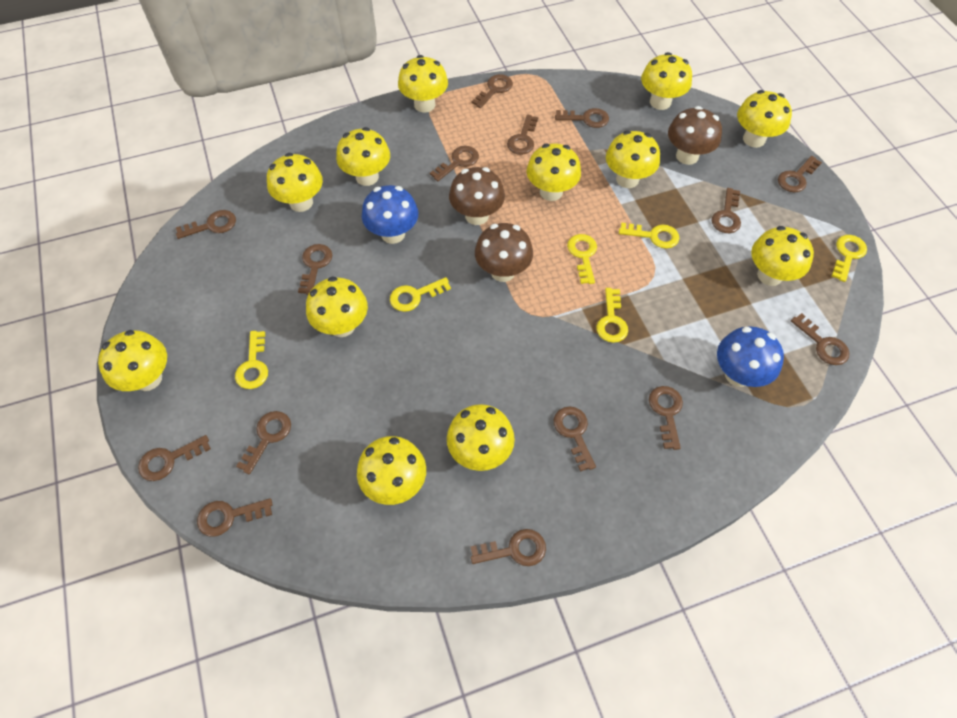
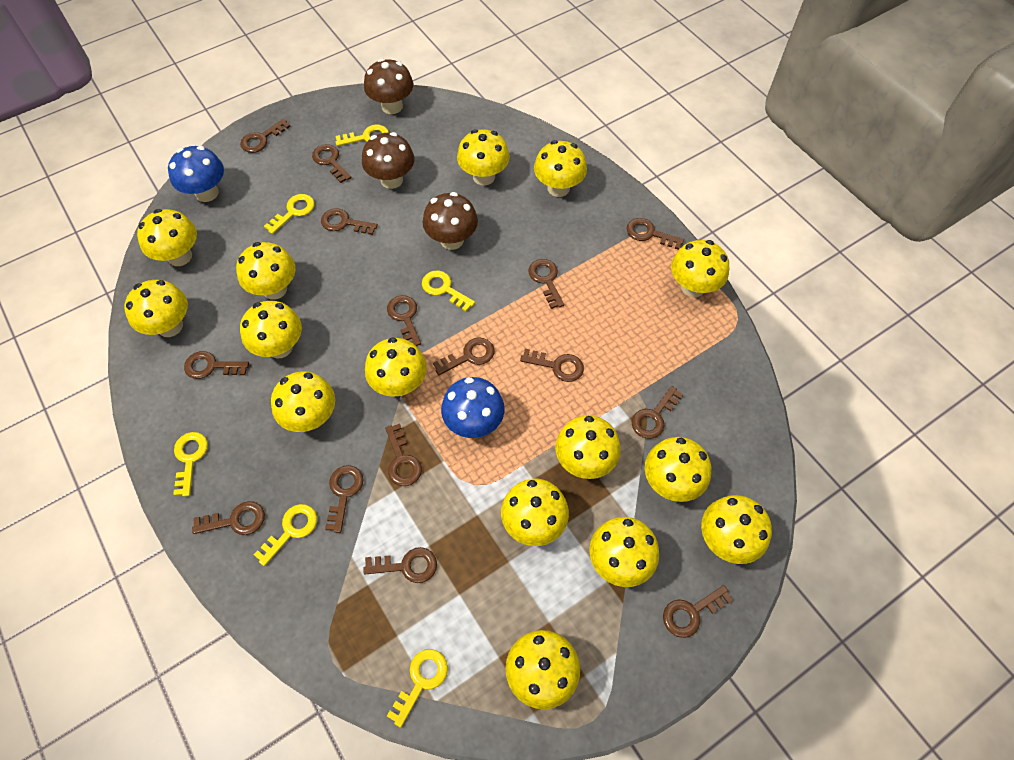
yellow mushroom: 12 -> 15

